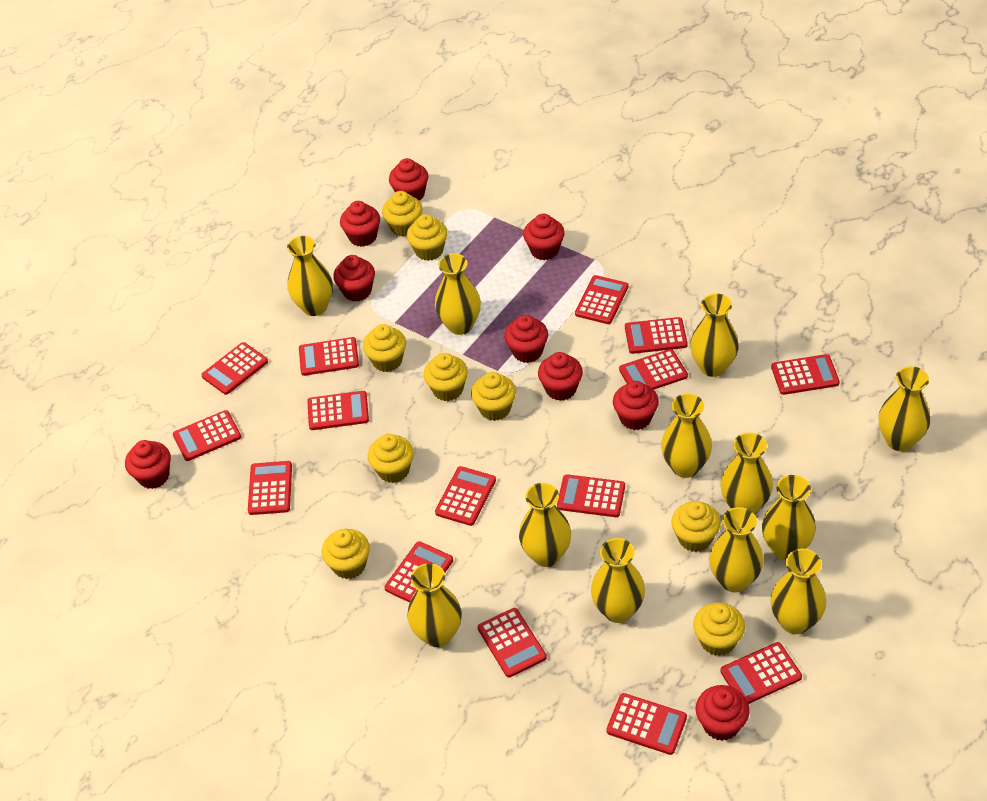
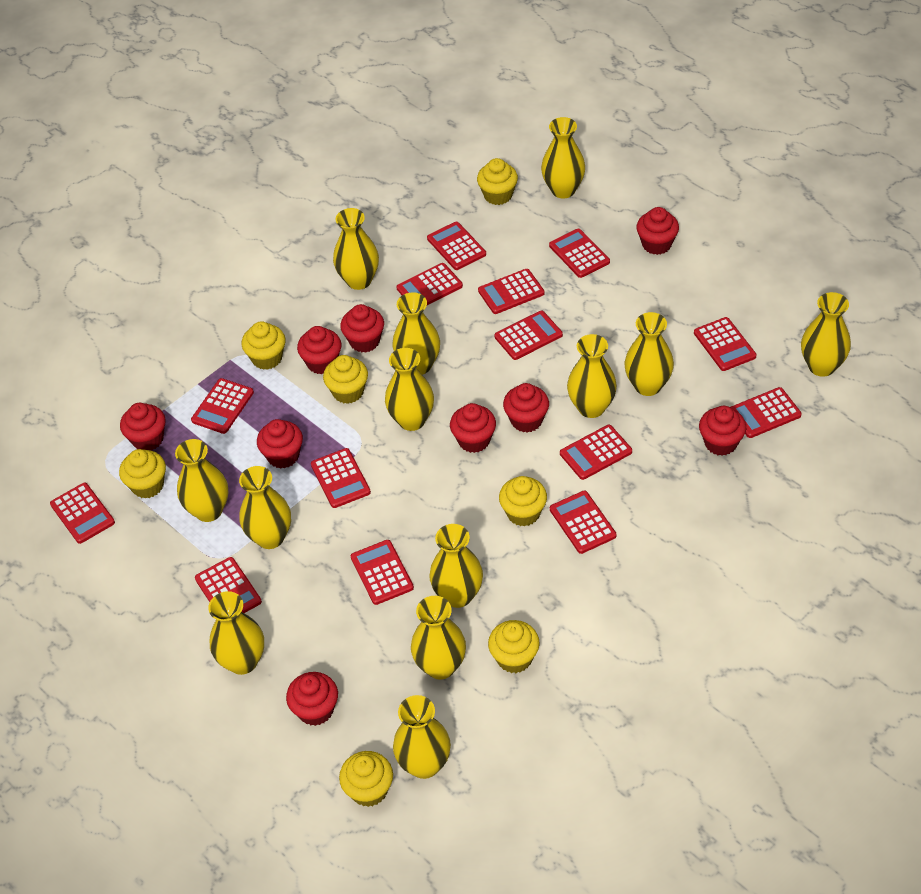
red calculator: 15 -> 14
yellow cupcake: 9 -> 7
yellow vase: 12 -> 13

